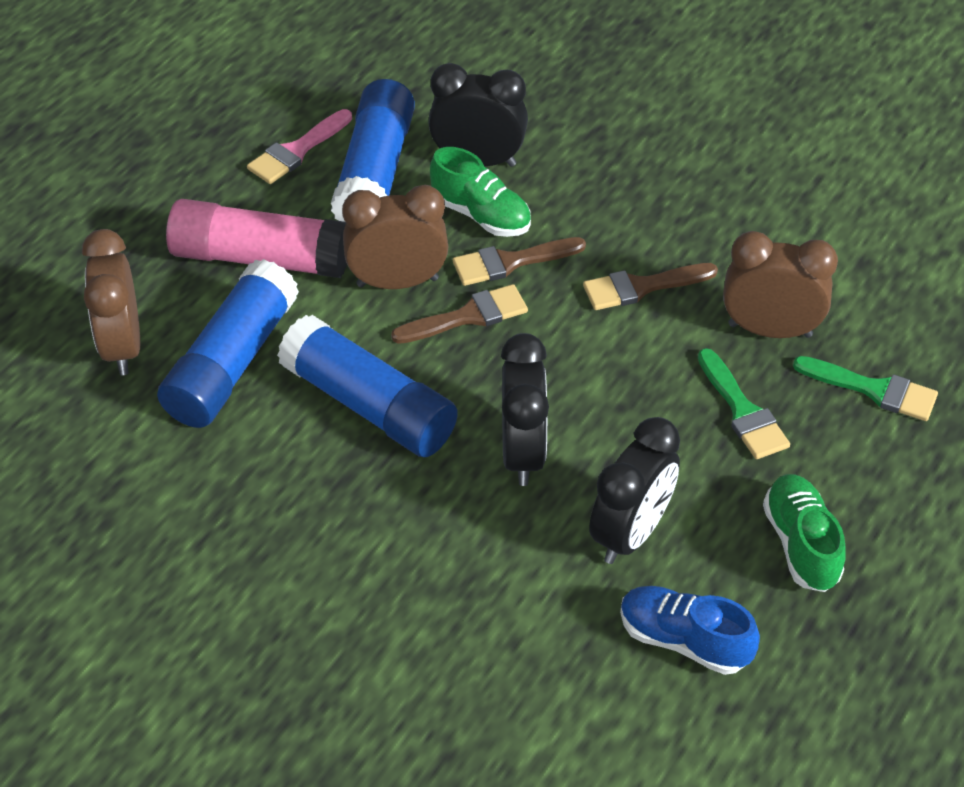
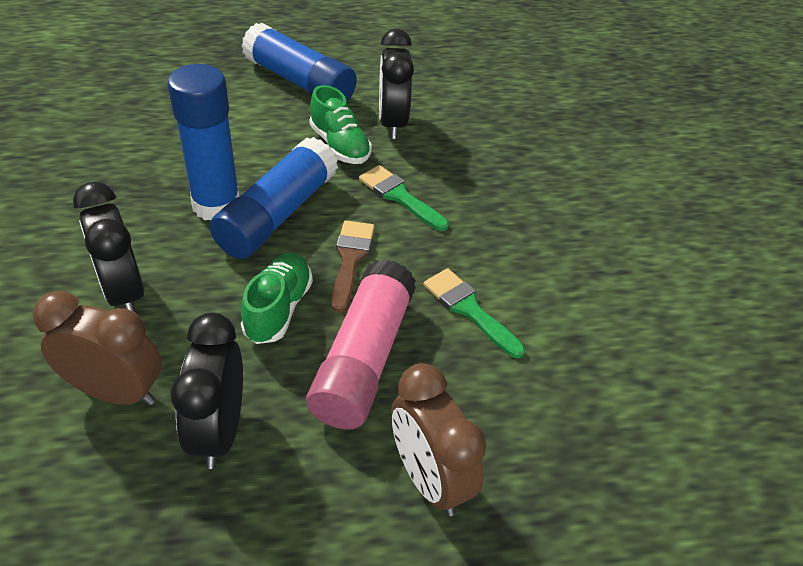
blue shoe: 1 -> 0
brown brush: 3 -> 1
brown clock: 3 -> 2
pink brush: 1 -> 0

